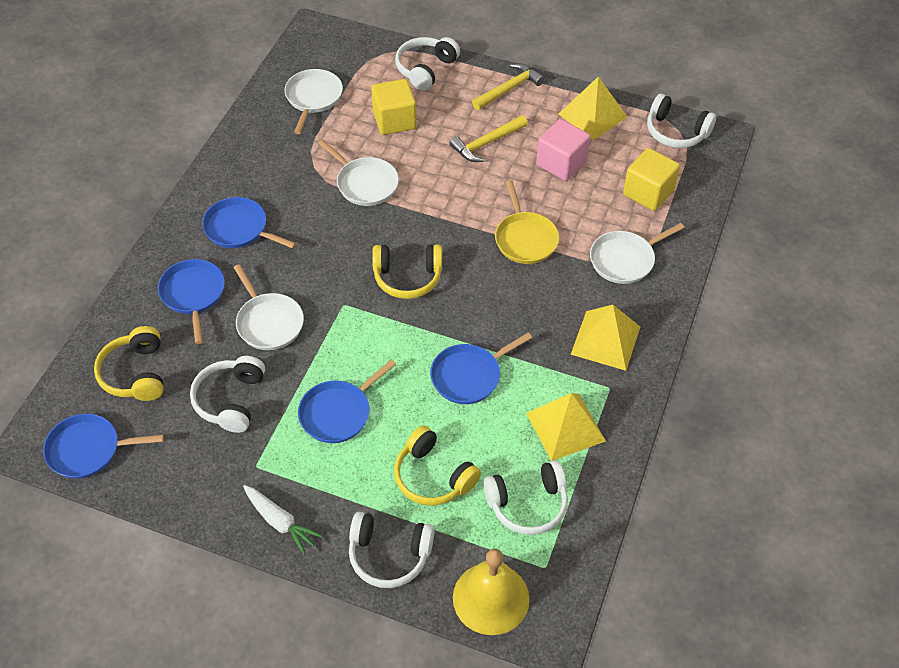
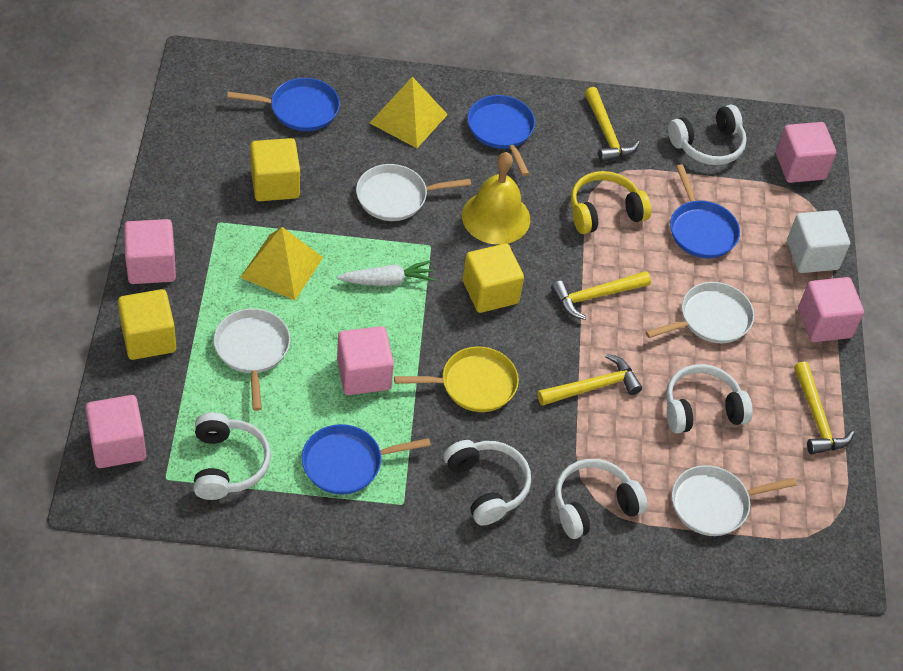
blue pan: 5 -> 4
pink cube: 1 -> 5
white cube: 0 -> 1
yellow cube: 2 -> 3
yellow hammer: 2 -> 4
yellow headphones: 3 -> 1
yellow pyramid: 3 -> 2

